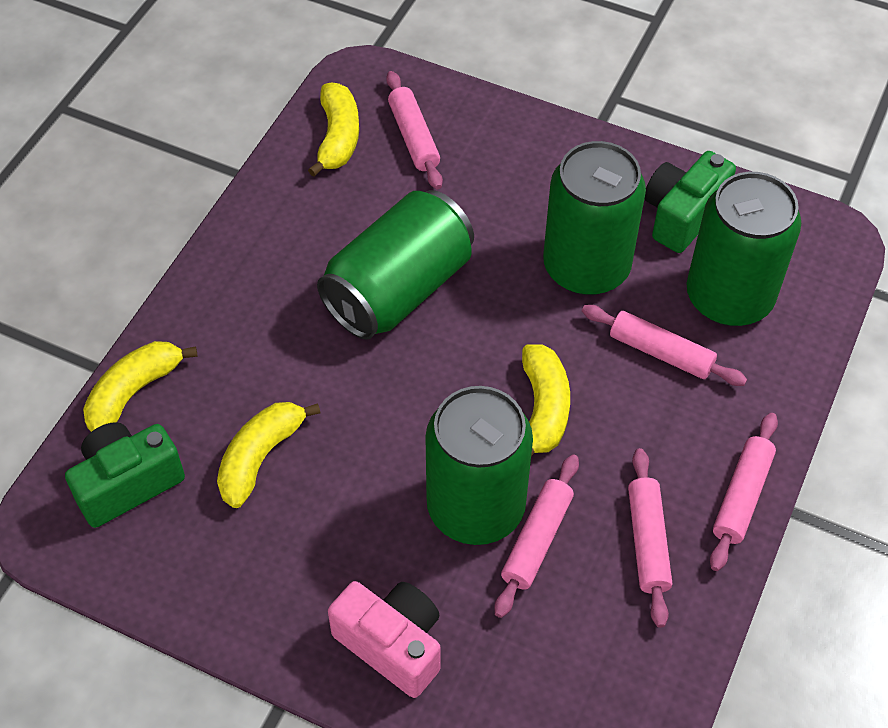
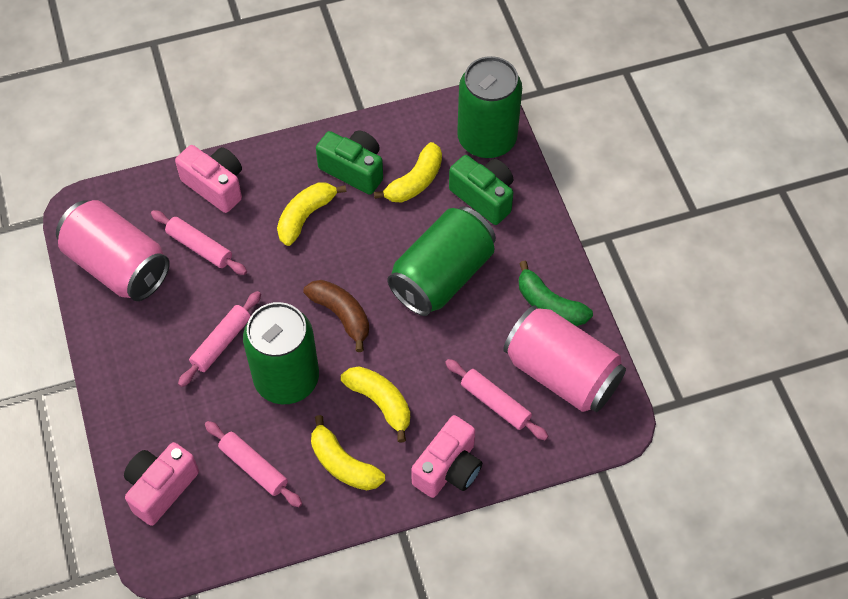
brown banana: 0 -> 1
green banana: 0 -> 1
green can: 4 -> 3
pink camera: 1 -> 3
pink can: 0 -> 2
pink rolling pin: 5 -> 4

